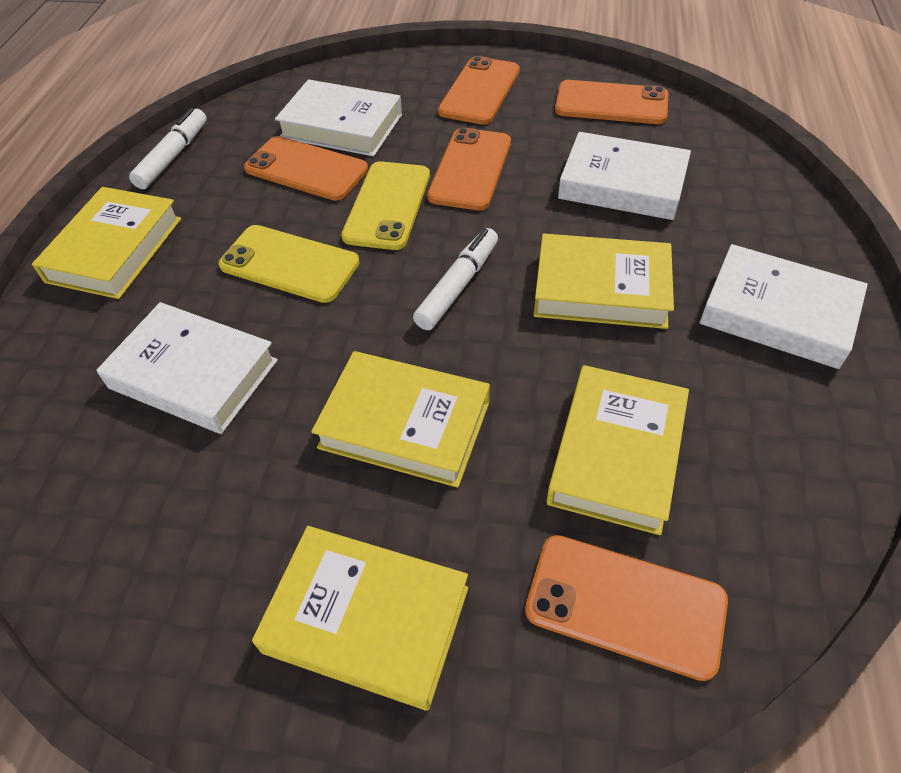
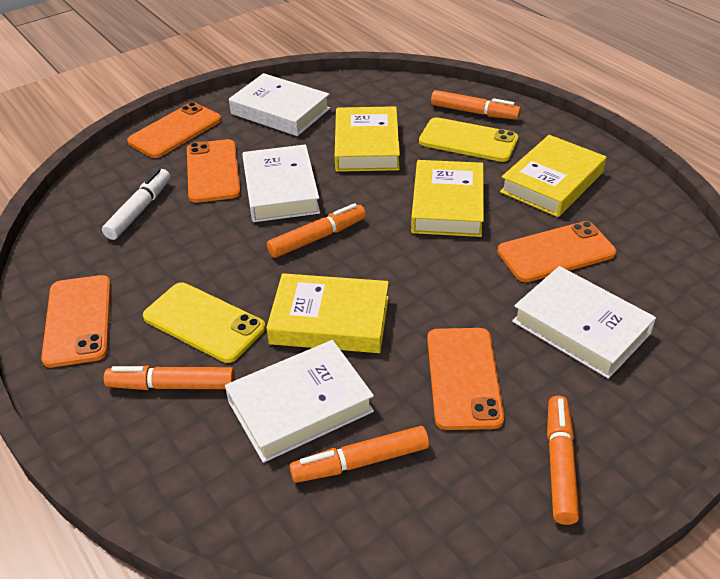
orange marker: 0 -> 5
white marker: 2 -> 1
yellow book: 5 -> 4

